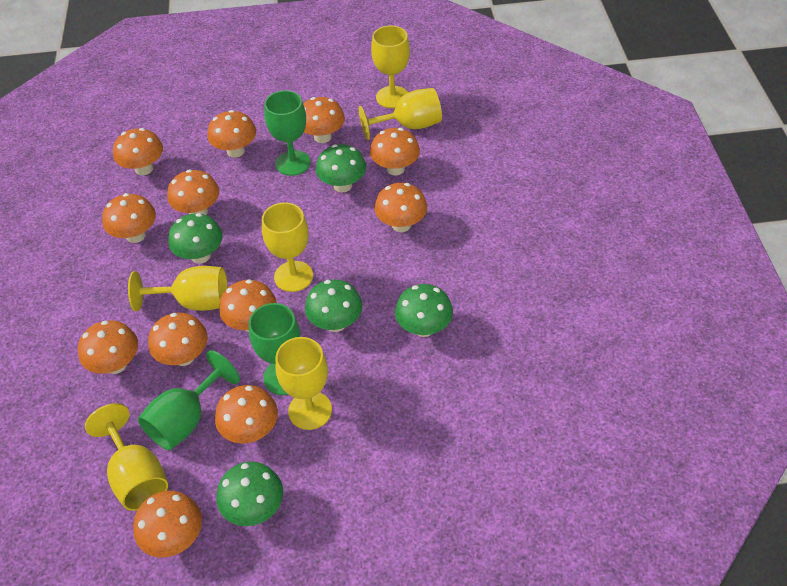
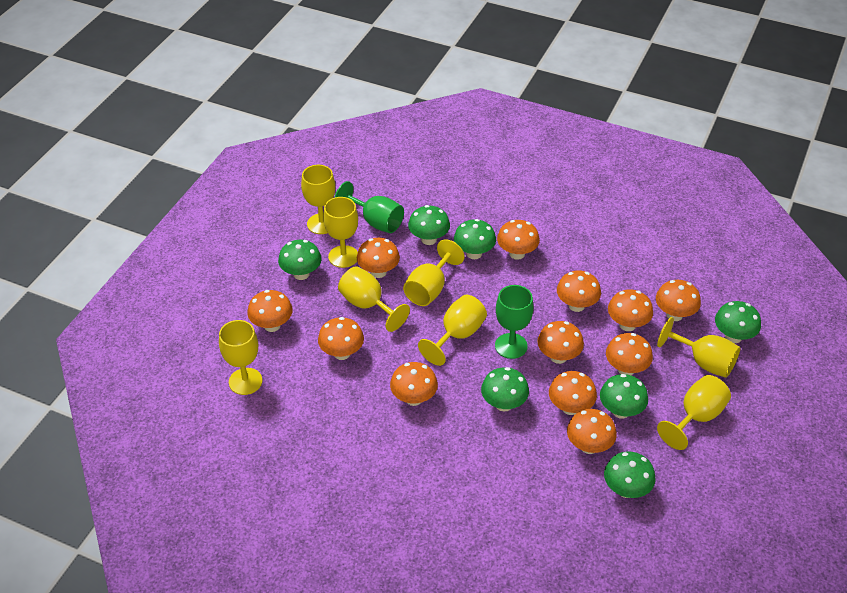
green goblet: 3 -> 2
green mushroom: 5 -> 7
yellow goblet: 6 -> 8

